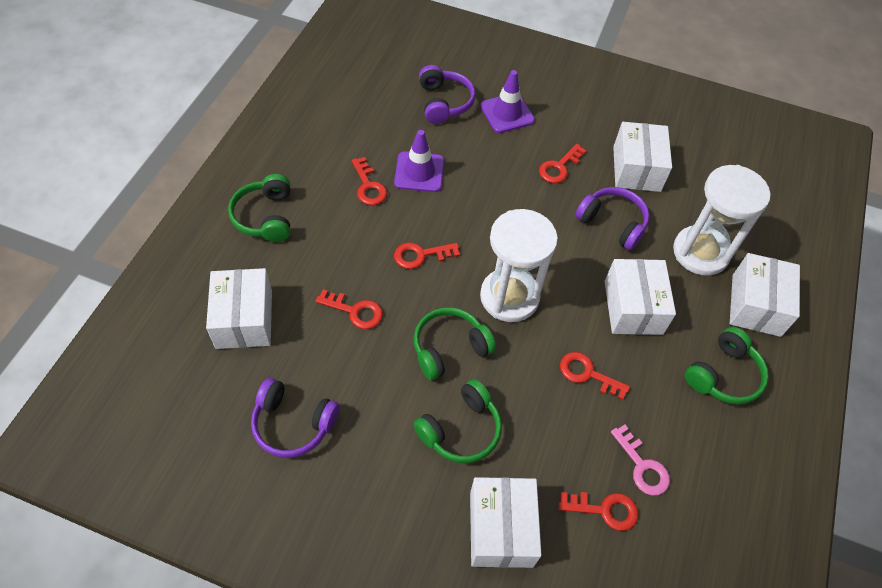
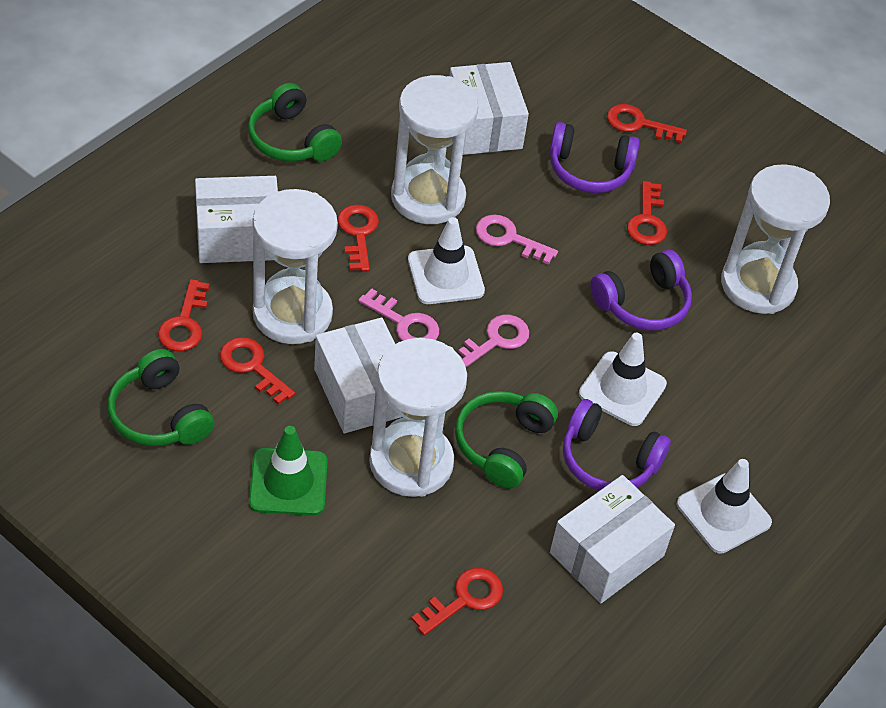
green headphones: 4 -> 3
green traffic cone: 0 -> 1
pink key: 1 -> 3
purple traffic cone: 2 -> 0
white box: 5 -> 4
white hourglass: 2 -> 4
white traffic cone: 0 -> 3

